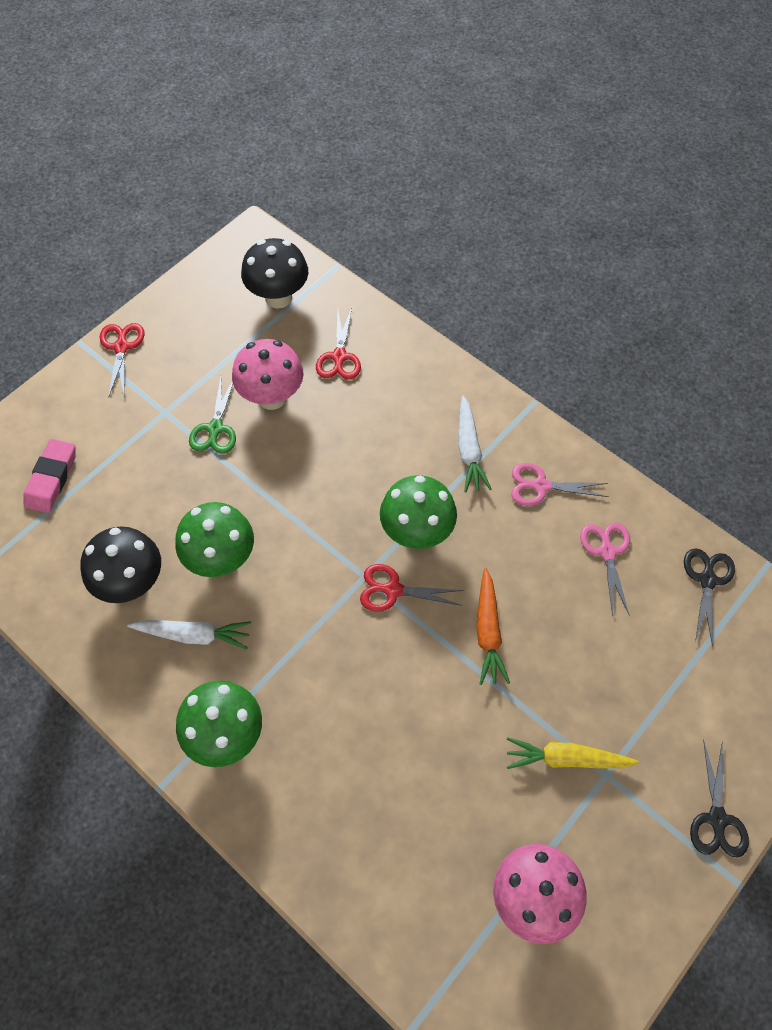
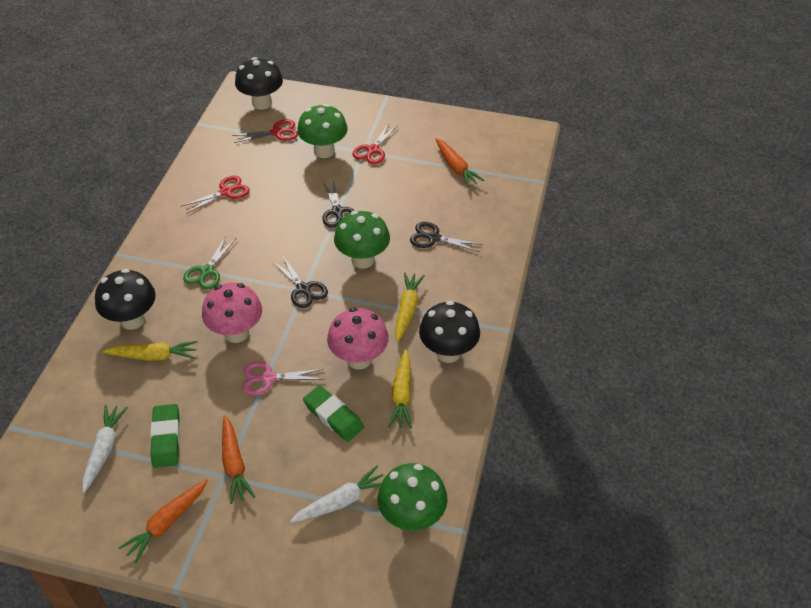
black mushroom: 2 -> 3
black scissors: 2 -> 3
green eraser: 0 -> 2
orange carrot: 1 -> 3
pink eraser: 1 -> 0
pink scissors: 2 -> 1
yellow carrot: 1 -> 3

